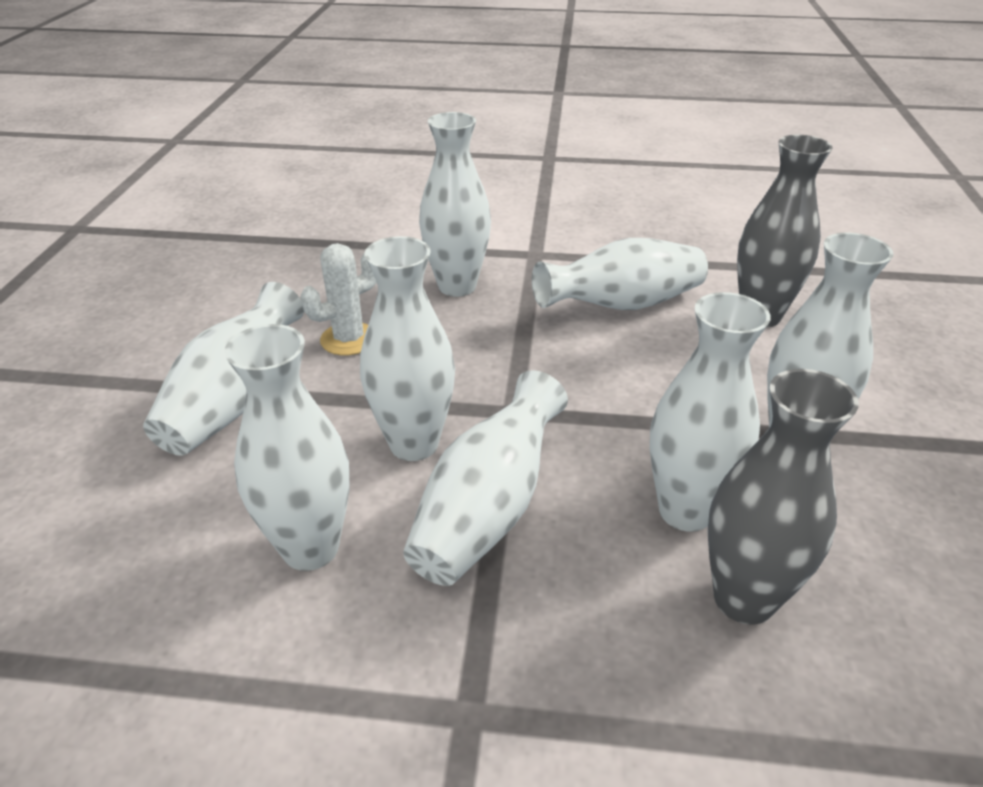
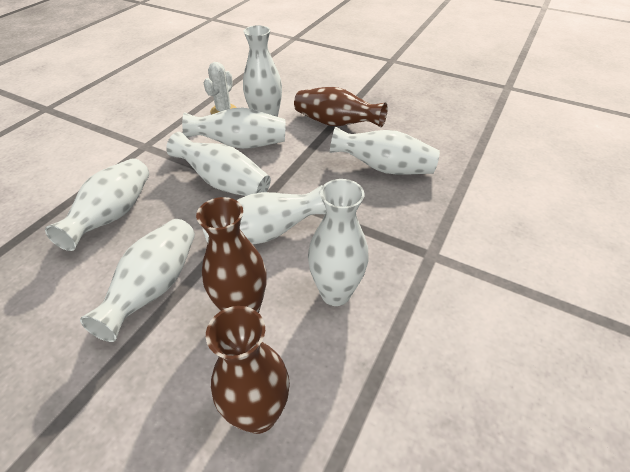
brown vase: 0 -> 3
grey vase: 2 -> 0

